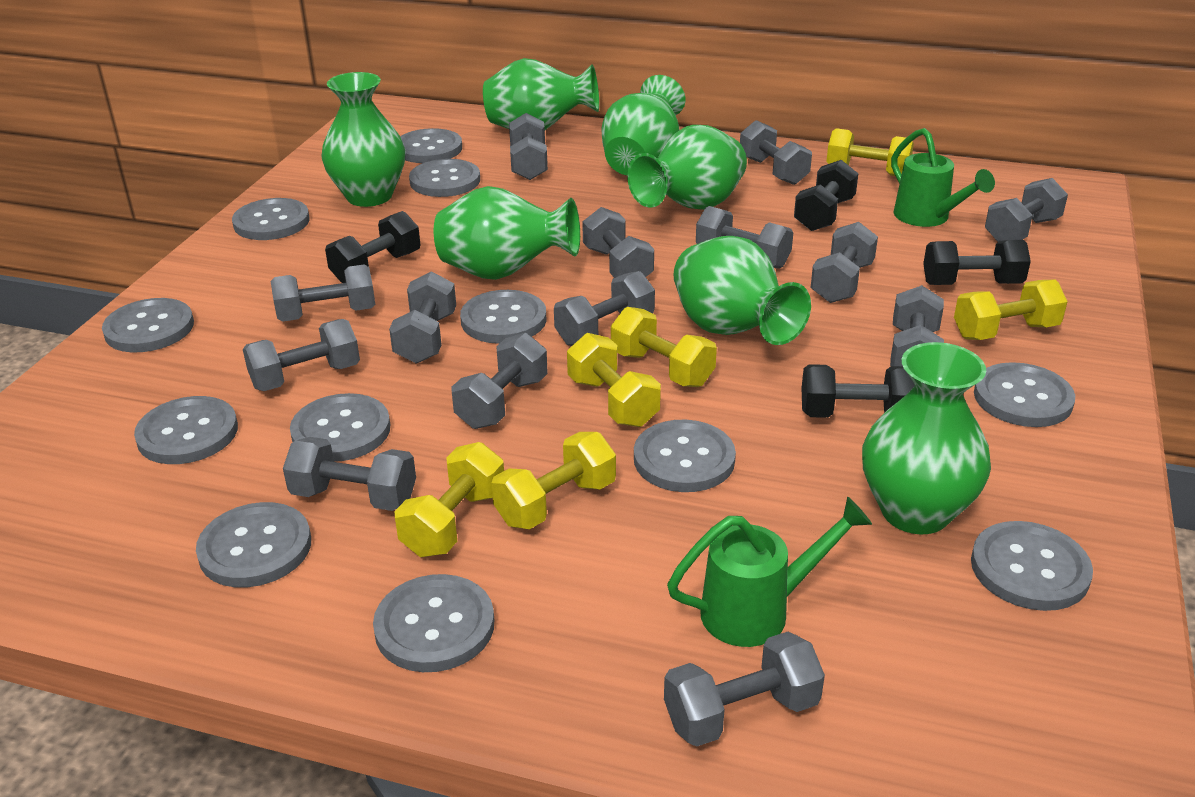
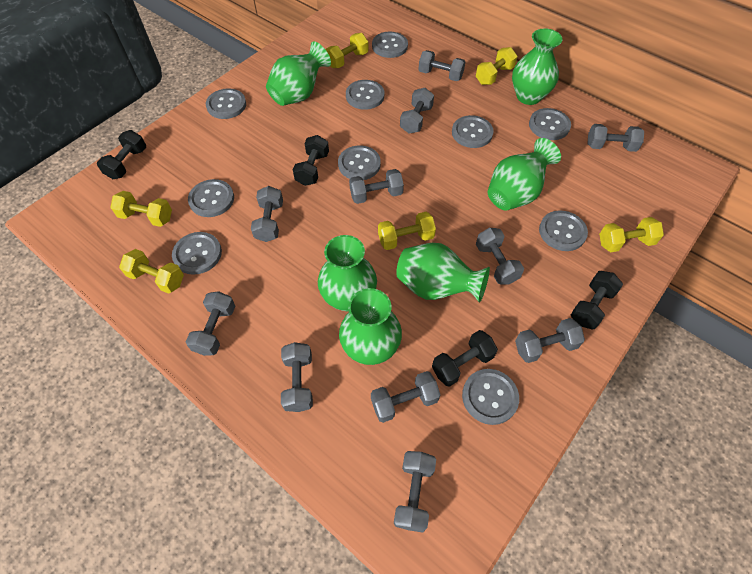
green vase: 7 -> 6
green watering can: 2 -> 0
grey button: 12 -> 10
grey dumbbell: 14 -> 11

